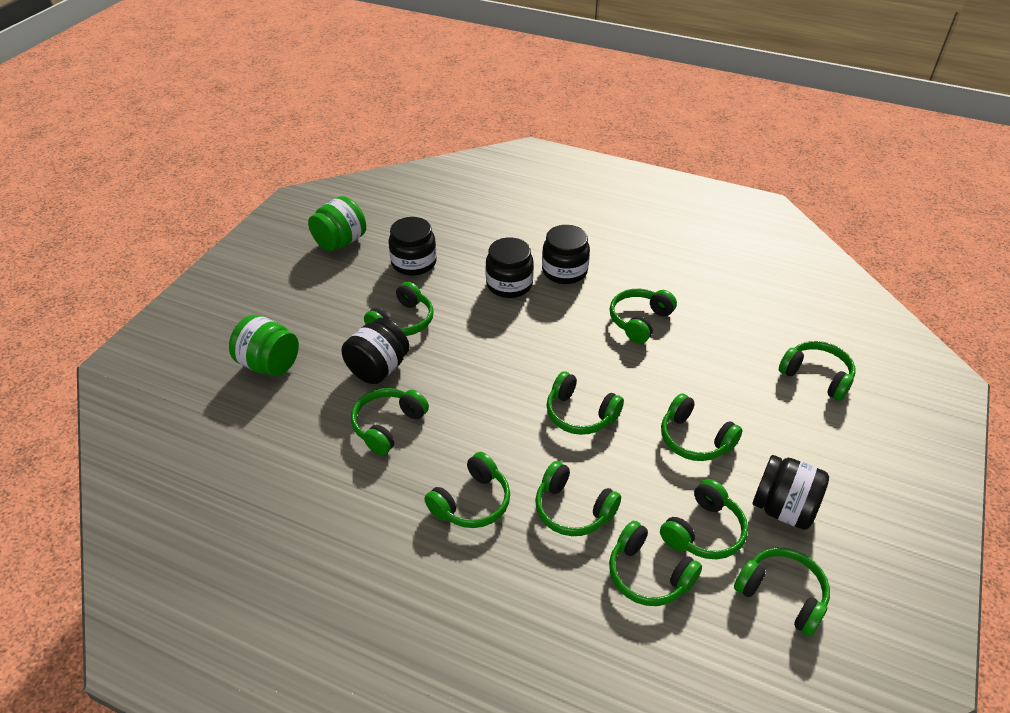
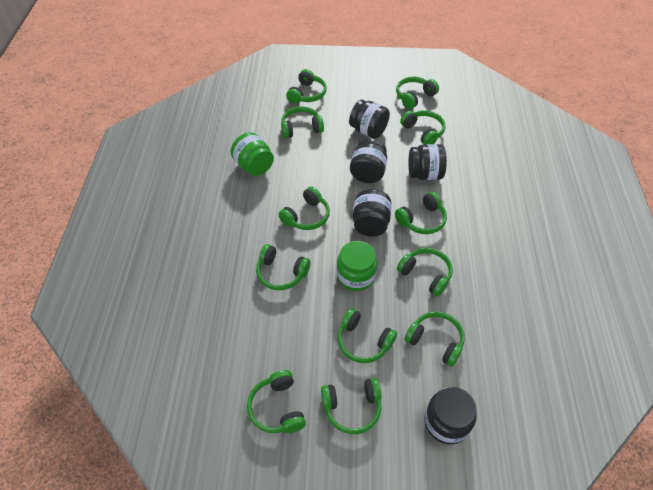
green headphones: 11 -> 12

